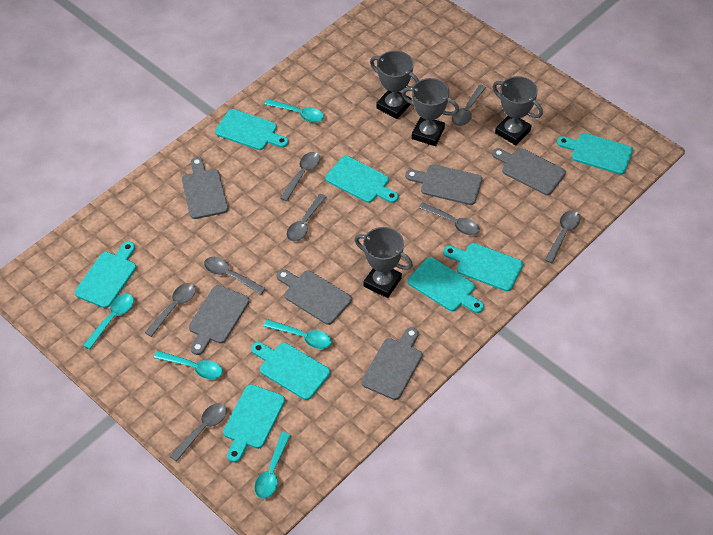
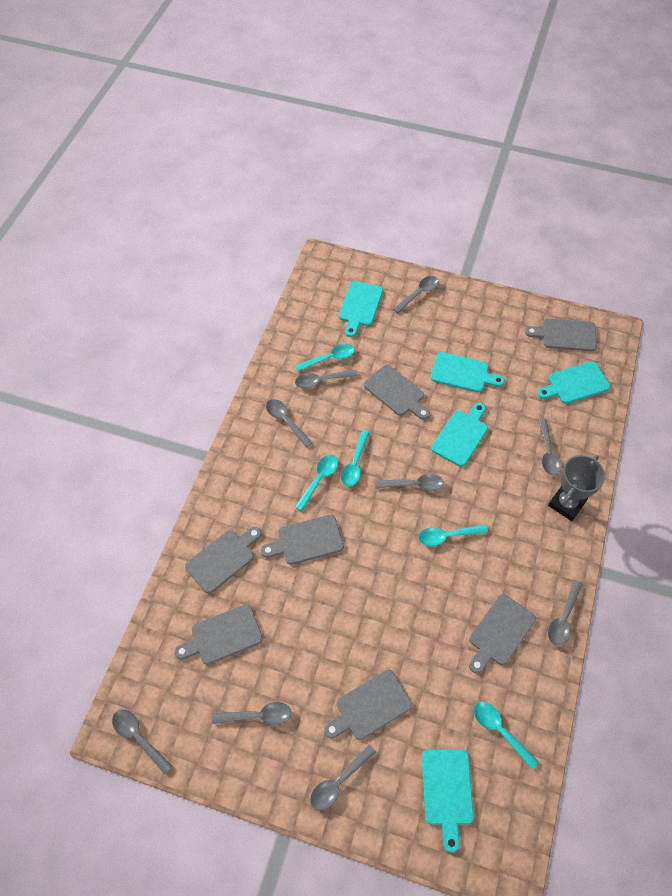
grey cutting board: 6 -> 7
grey spoon: 8 -> 9
grey trophy: 4 -> 1
turquoise cutting board: 8 -> 5

